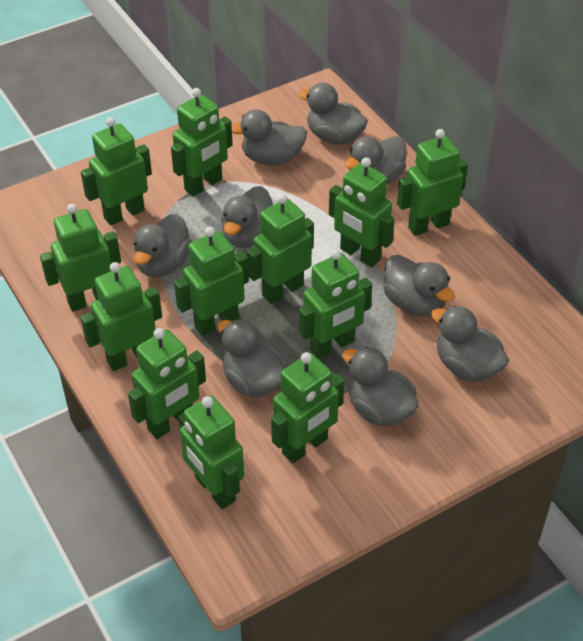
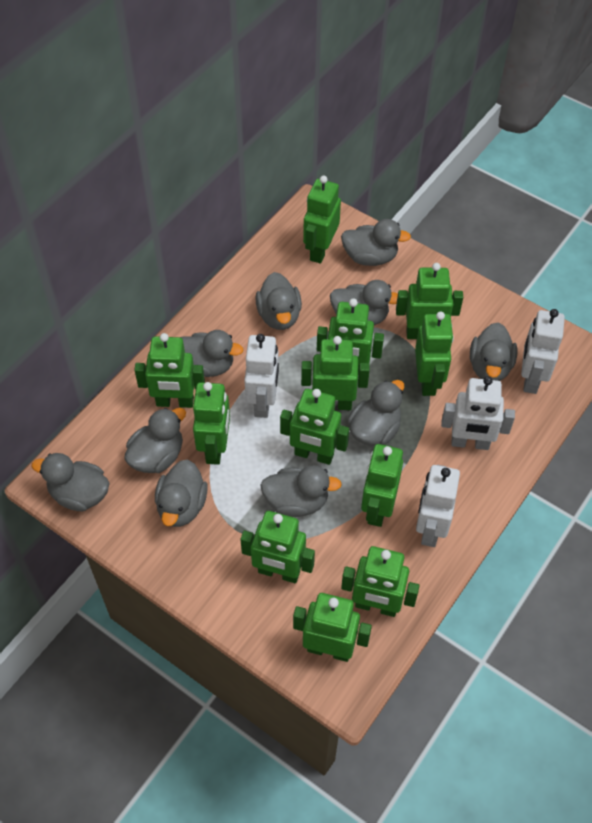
grey duck: 9 -> 10
white robot: 0 -> 4

